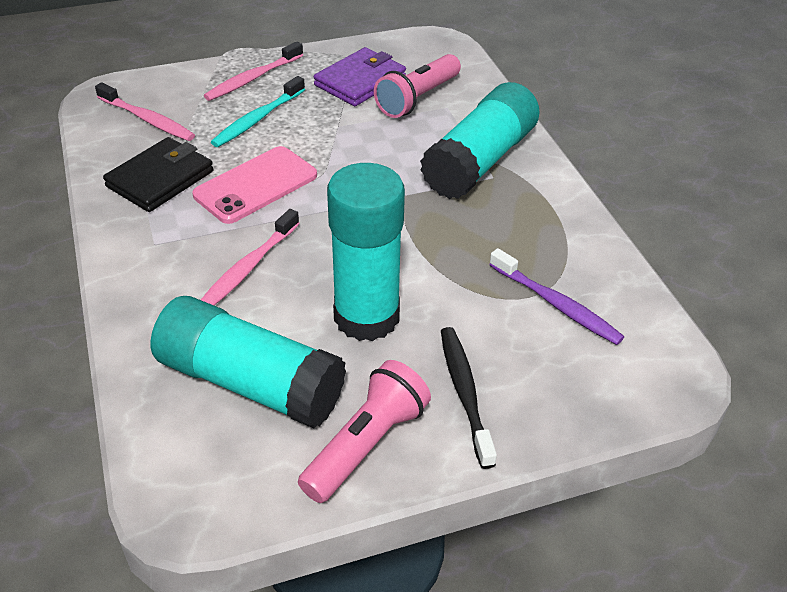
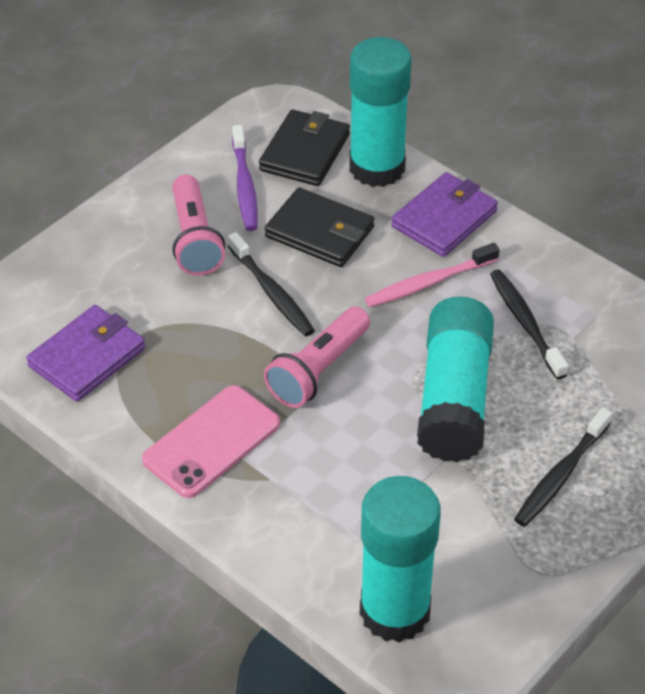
black toothbrush: 1 -> 3
black wallet: 1 -> 2
pink toothbrush: 3 -> 1
purple wallet: 1 -> 2
turquoise toothbrush: 1 -> 0

